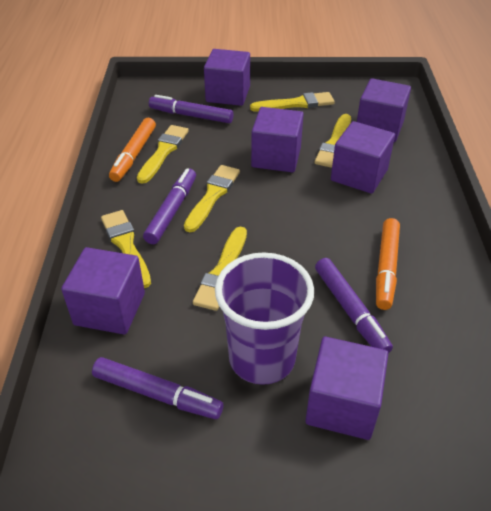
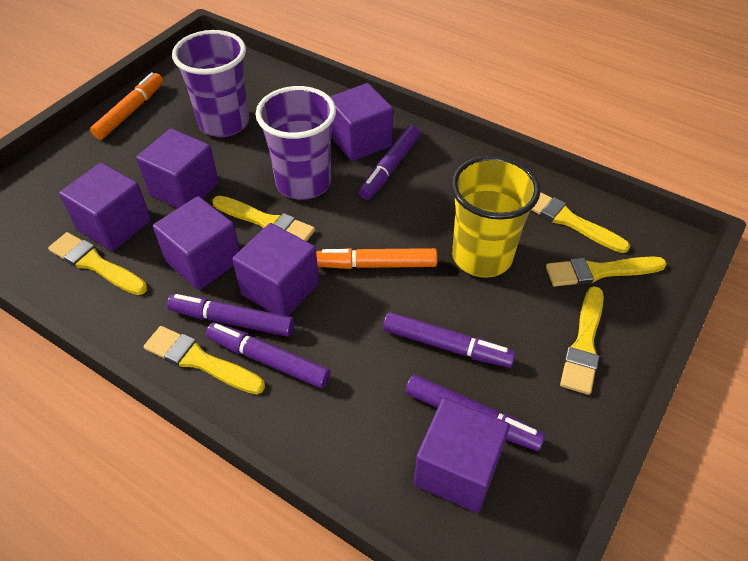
purple cup: 1 -> 2
purple marker: 4 -> 5
yellow cup: 0 -> 1

